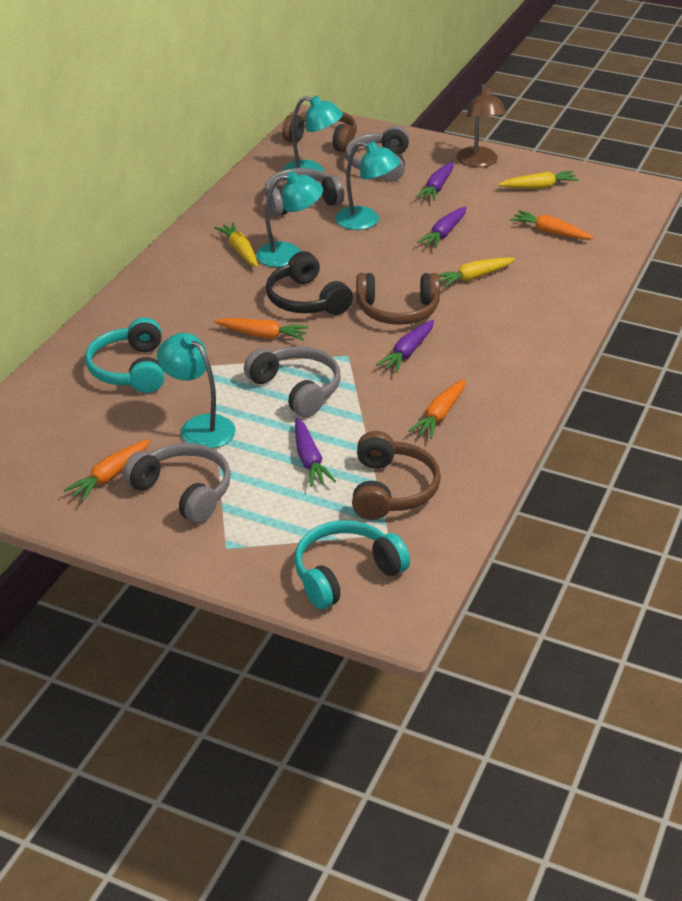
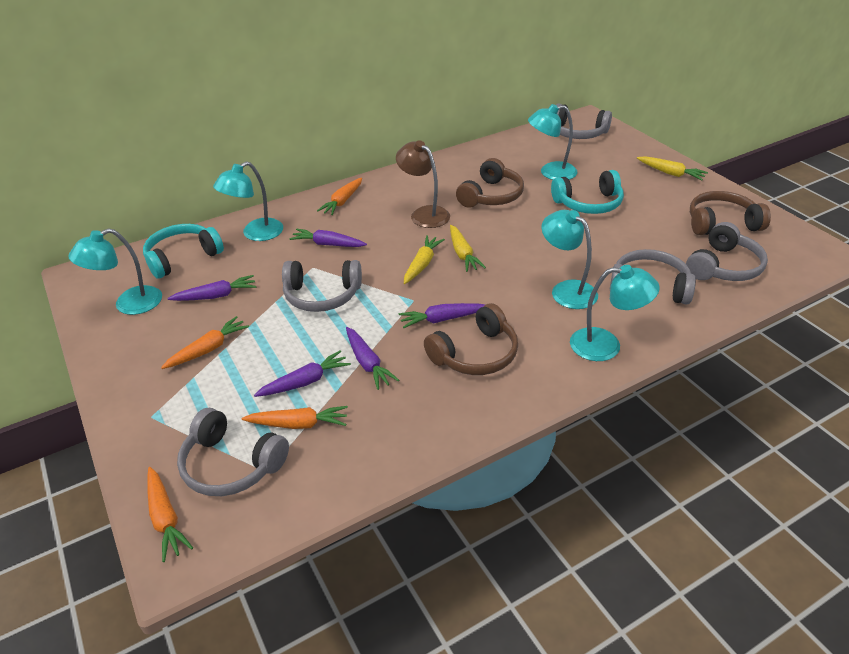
black headphones: 1 -> 0
grey headphones: 4 -> 5
purple carrot: 4 -> 5
turquoise lamp: 4 -> 5

